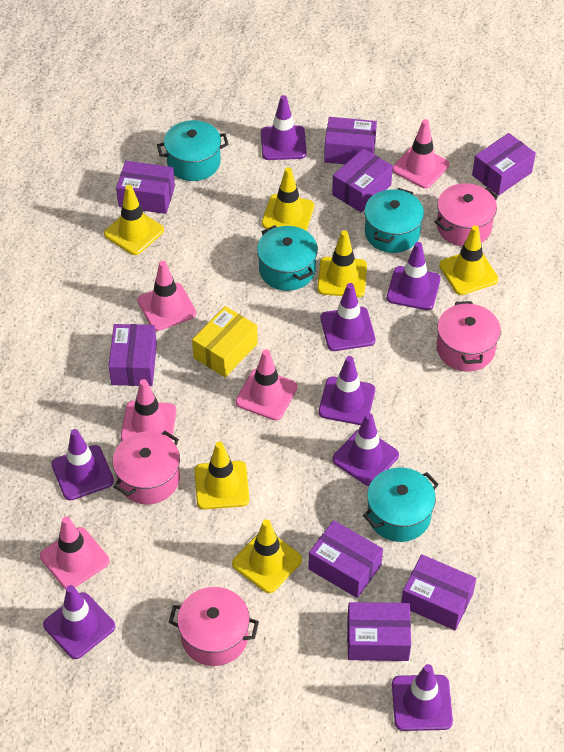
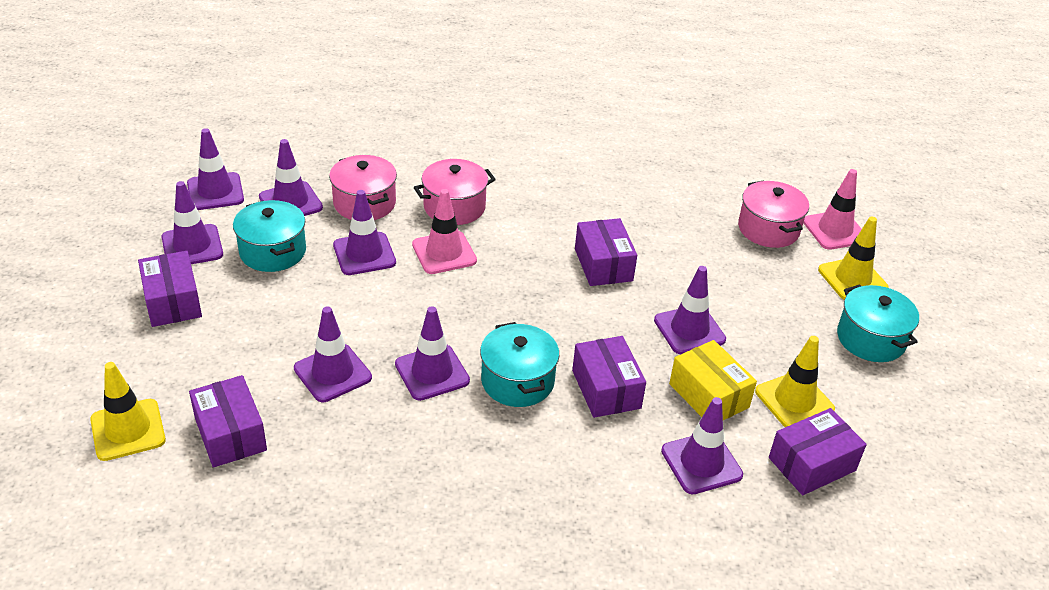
pink pot: 4 -> 3
pink traffic cone: 5 -> 2
purple box: 8 -> 5
turquoise pot: 4 -> 3
yellow traffic cone: 6 -> 3

